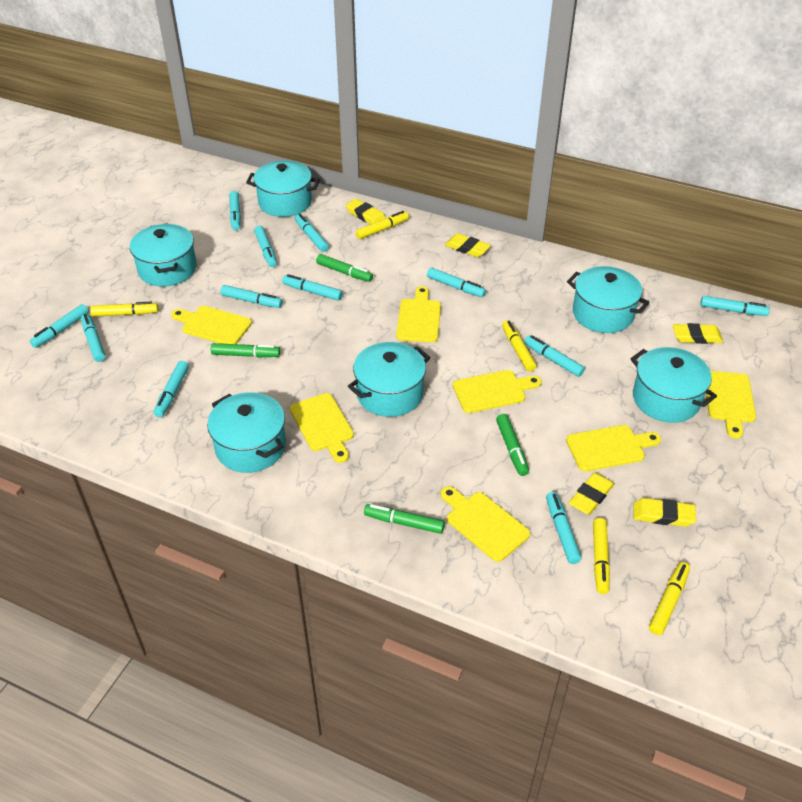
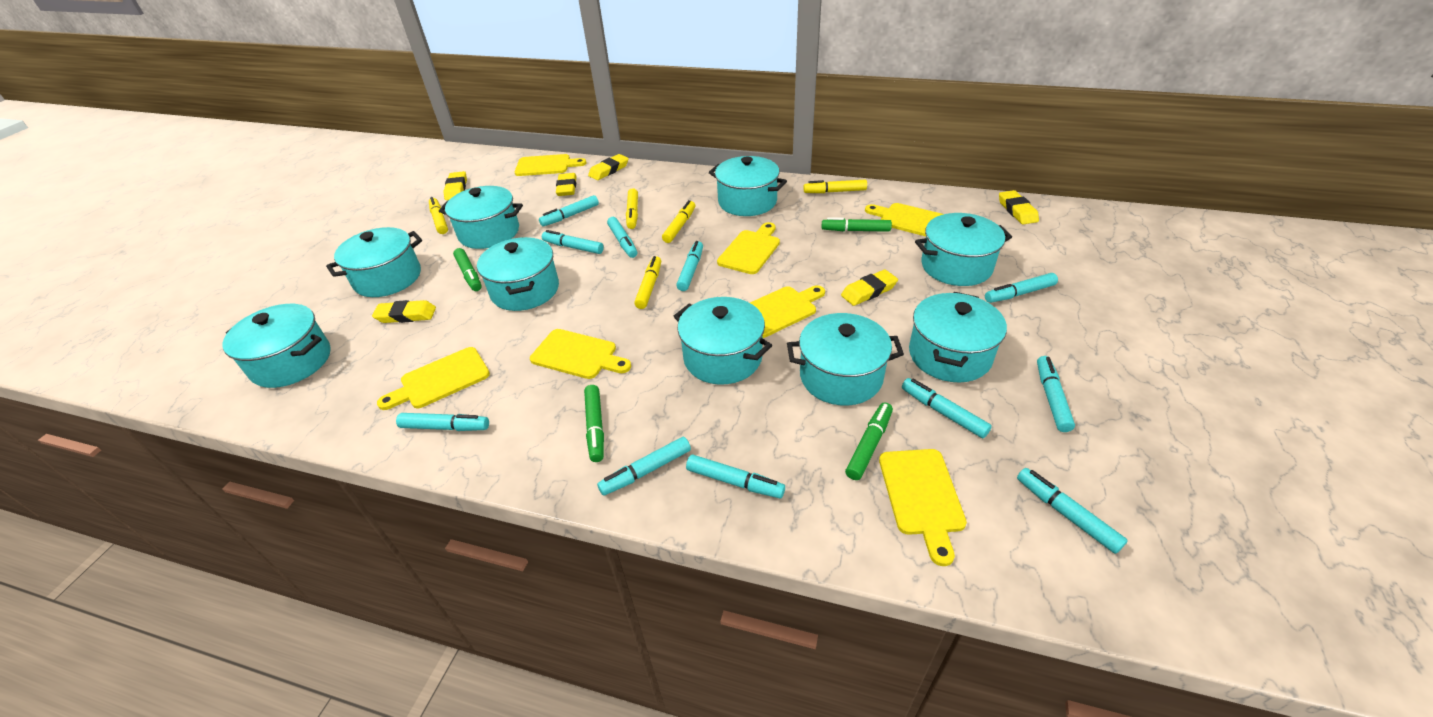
turquoise marker: 12 -> 11
turquoise pot: 6 -> 9
yellow eraser: 5 -> 6

